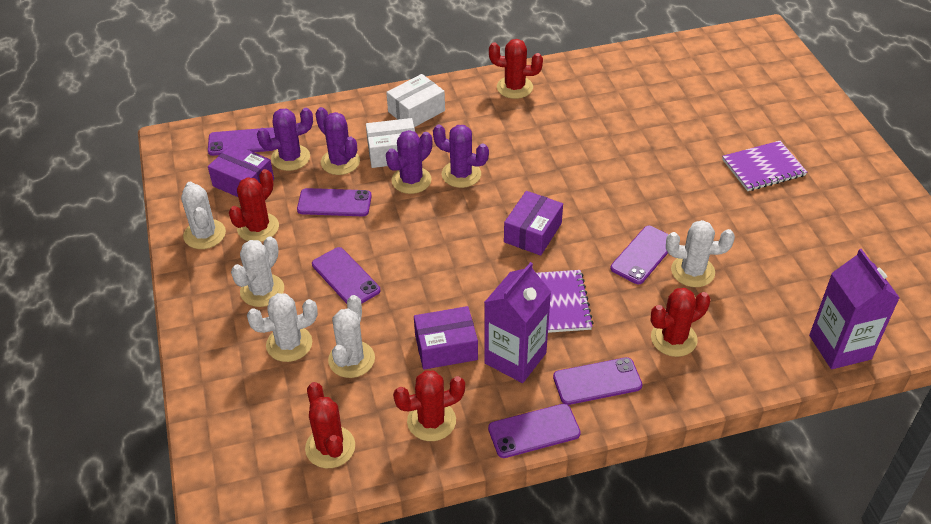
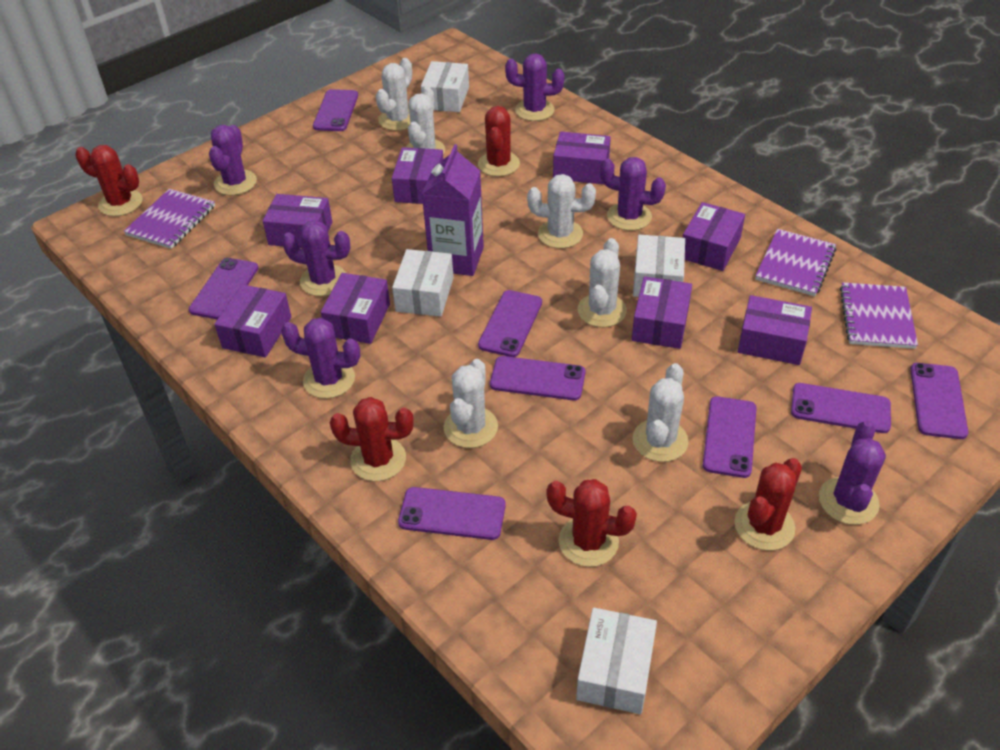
purple box: 3 -> 8
purple cactus: 4 -> 6
purple carton: 2 -> 1
purple notebook: 2 -> 3
purple phone: 6 -> 8
white box: 2 -> 4
white cactus: 5 -> 6

